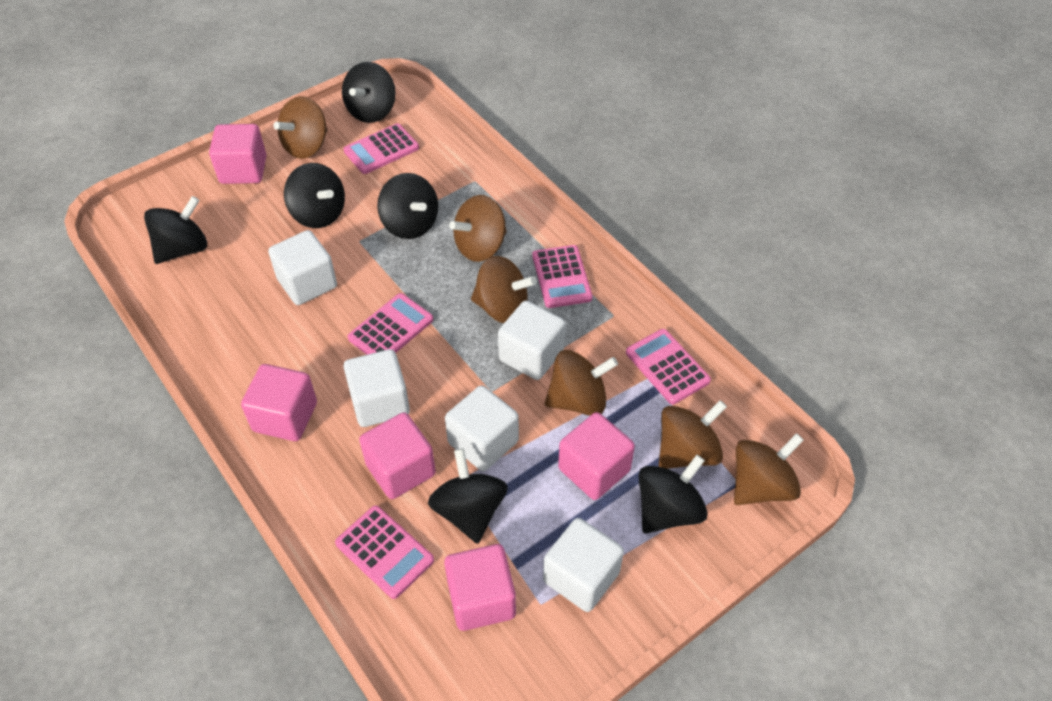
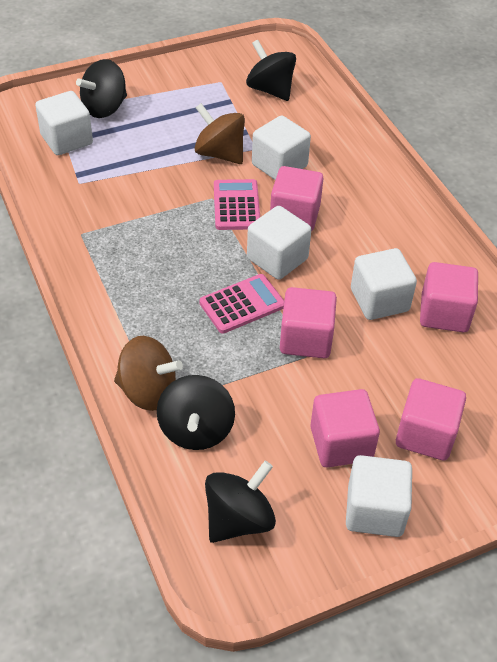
black spinning top: 6 -> 4
brown spinning top: 6 -> 2
pink calculator: 5 -> 2

